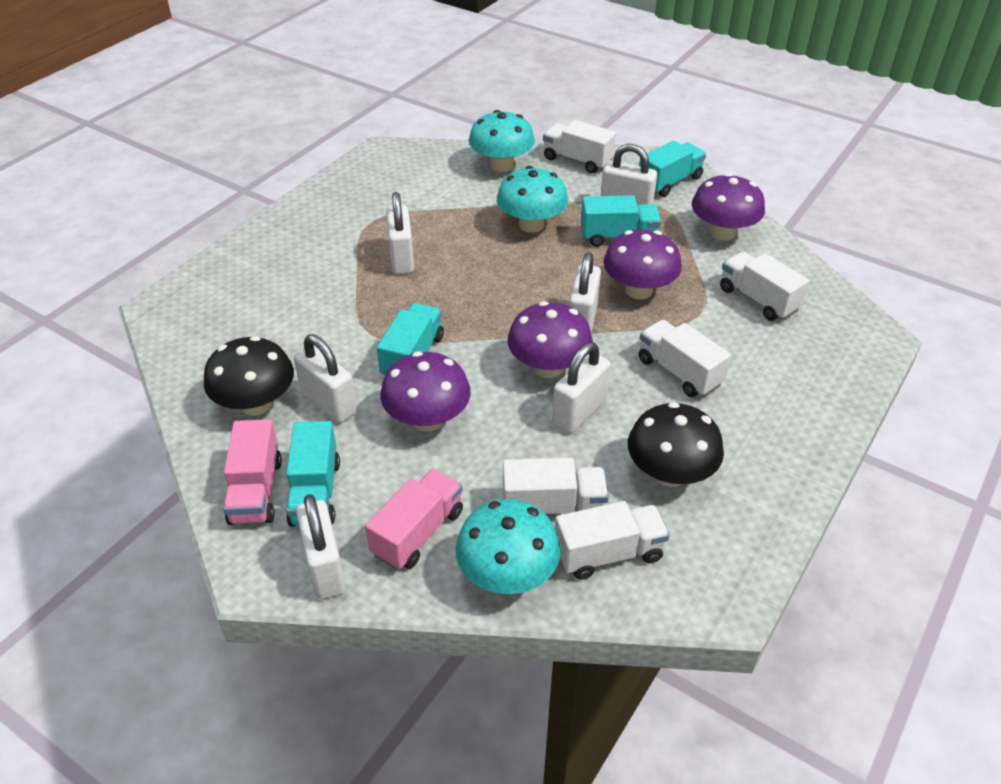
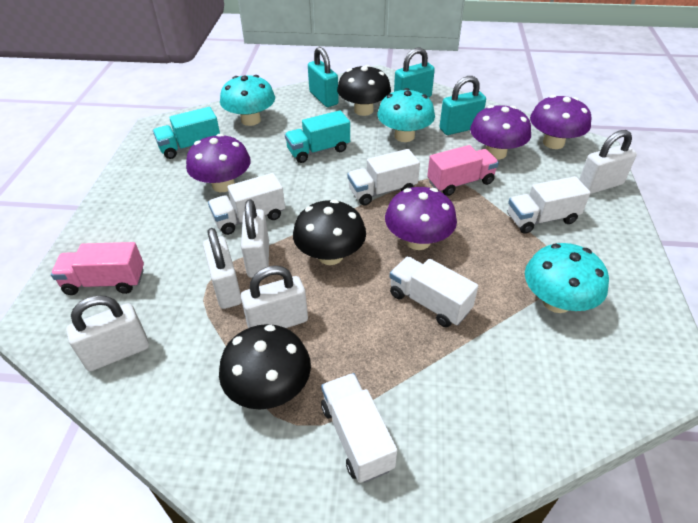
black mushroom: 2 -> 3
turquoise padlock: 0 -> 3
turquoise truck: 4 -> 2
white padlock: 6 -> 5

